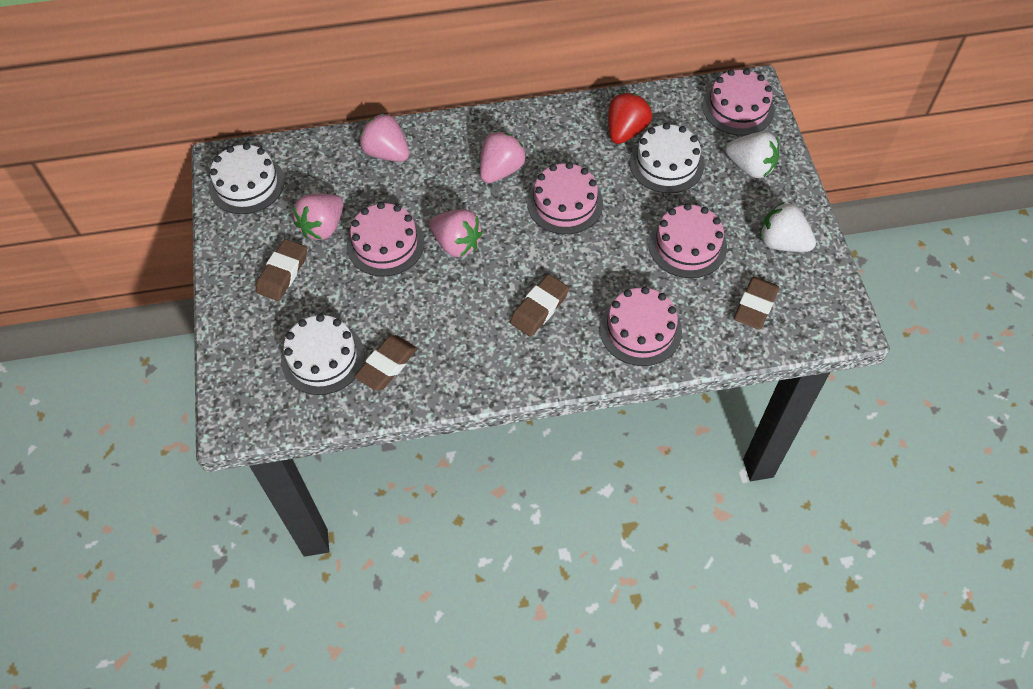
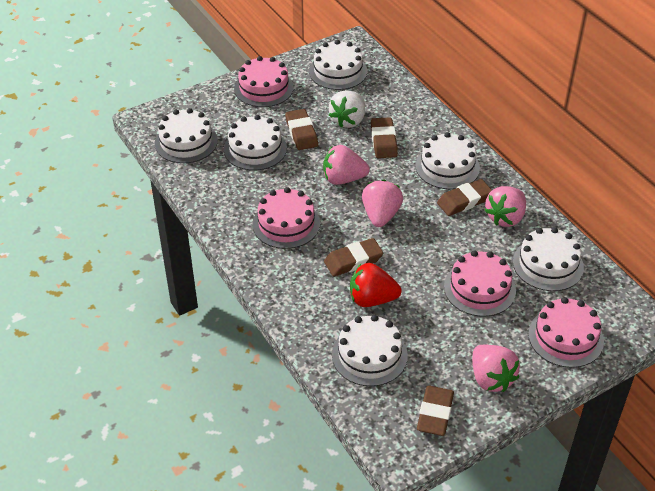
brown eraser: 4 -> 5
pink cake: 5 -> 4
white cake: 3 -> 6
white strawberry: 2 -> 1

